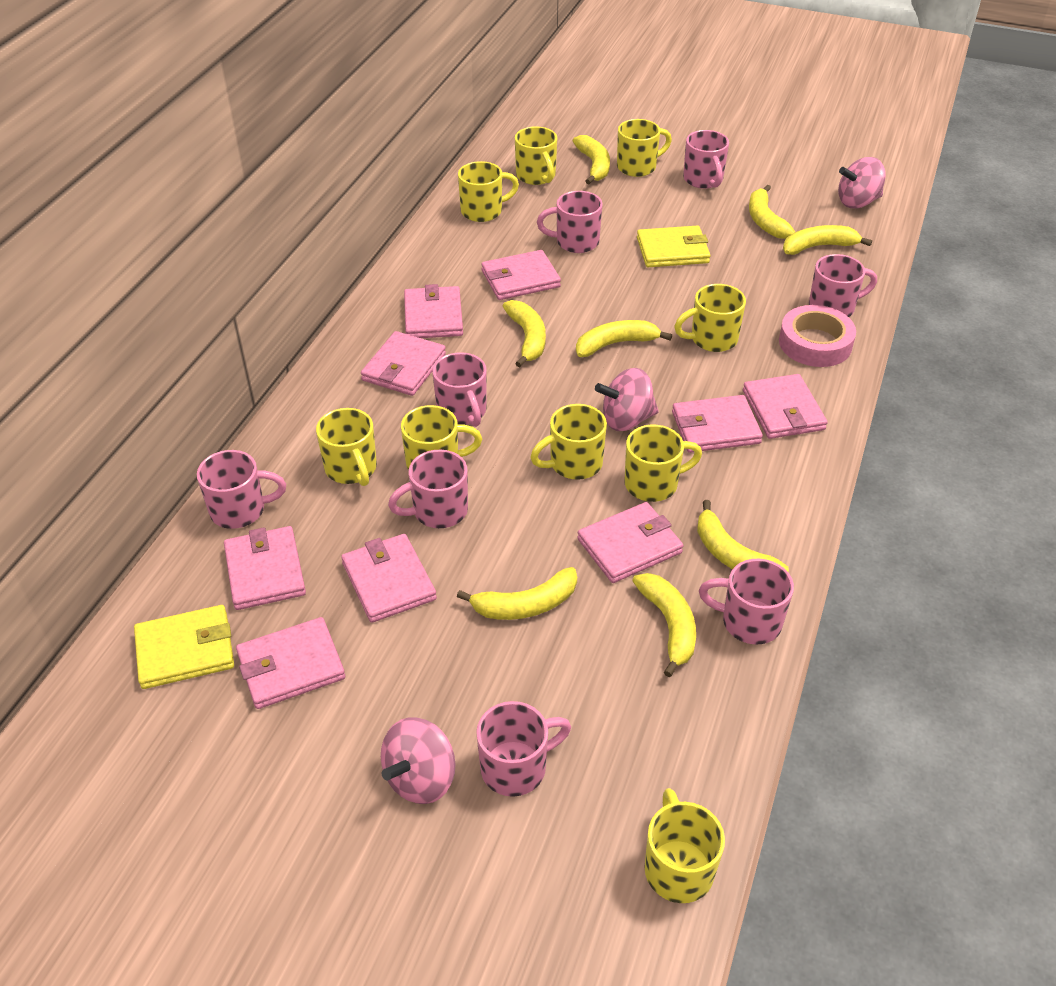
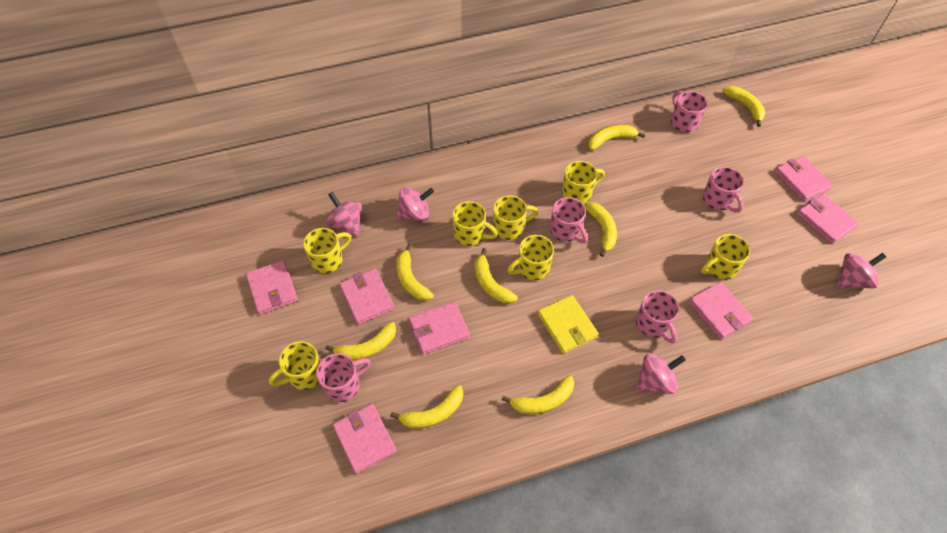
pink mug: 8 -> 5
pink spinning top: 3 -> 4
pink tape: 1 -> 0
pink wallet: 9 -> 7
yellow mug: 9 -> 7
yellow wallet: 2 -> 1

